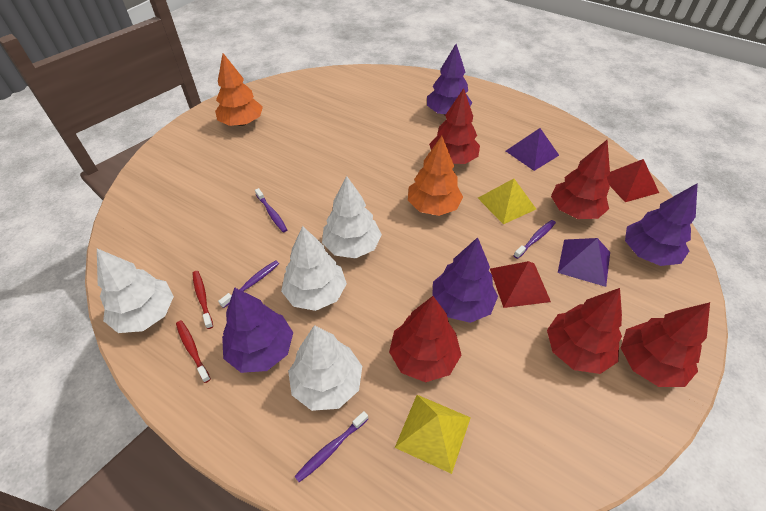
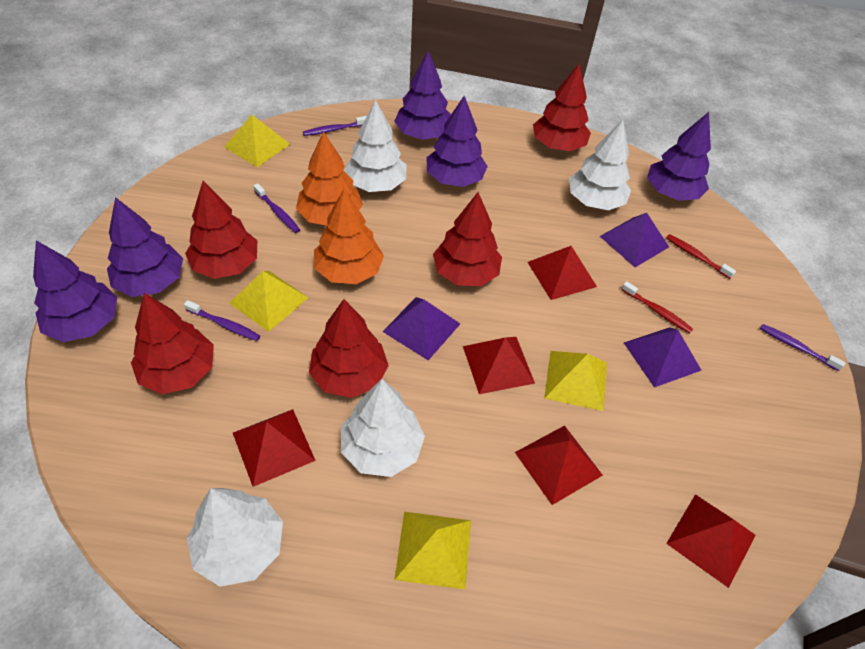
purple pyramid: 2 -> 3
purple tree: 4 -> 5
red pyramid: 2 -> 5
yellow pyramid: 2 -> 4

